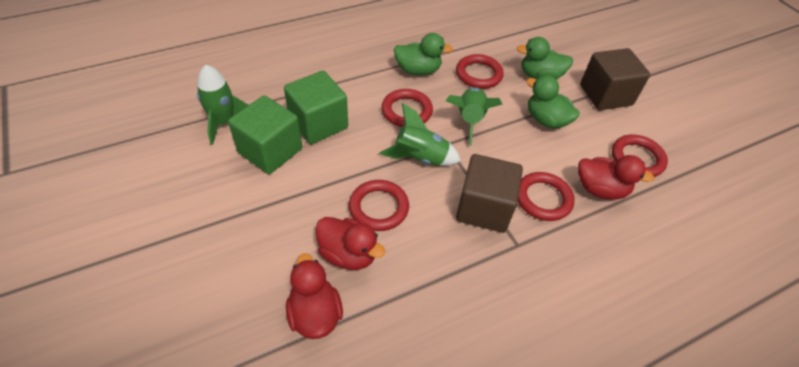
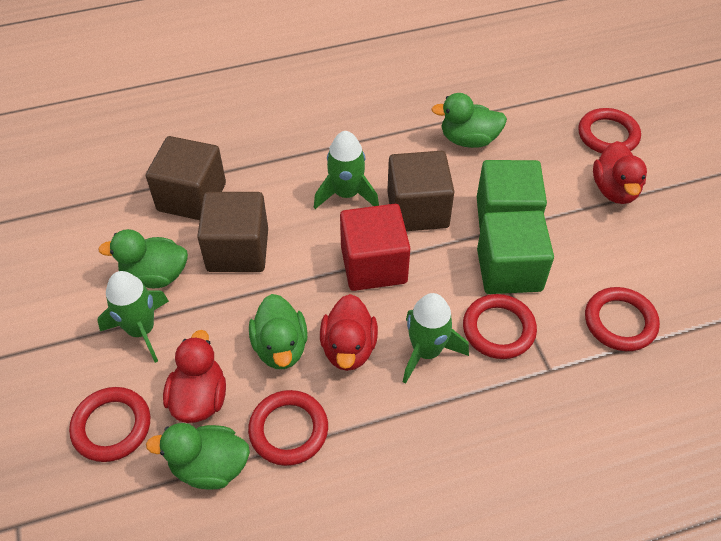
brown cube: 2 -> 3
green duck: 3 -> 4
red cube: 0 -> 1

